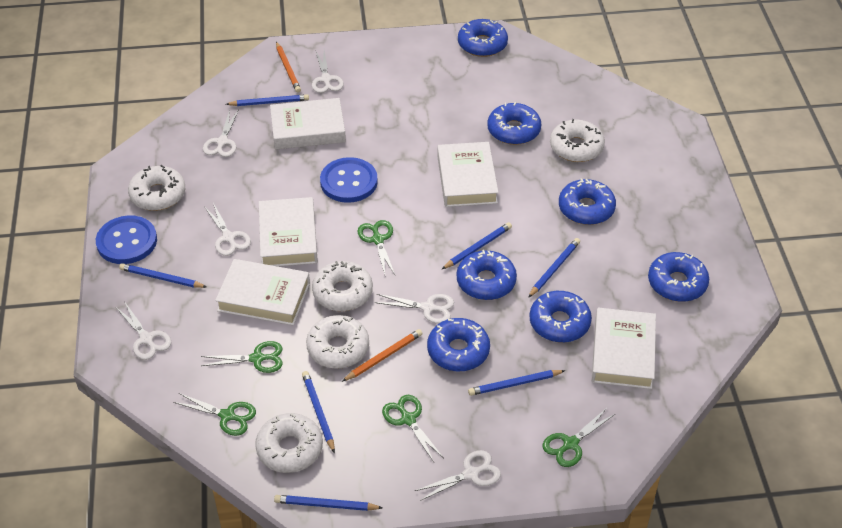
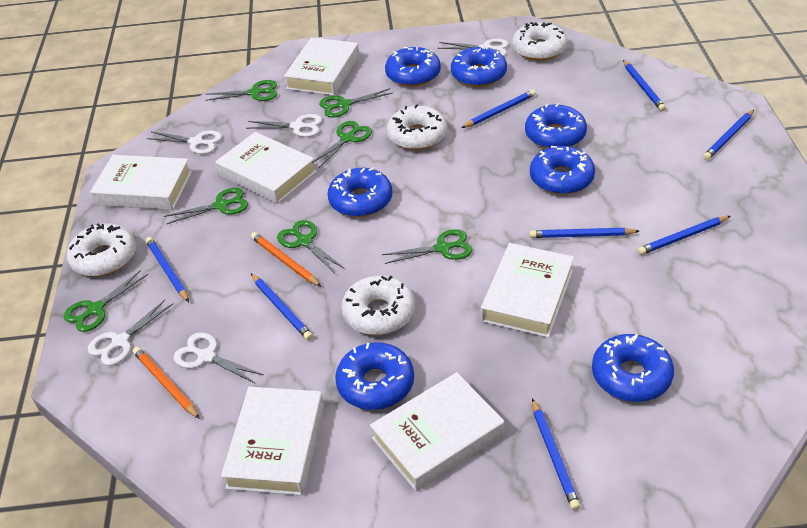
blue button: 2 -> 0
blue pencil: 7 -> 8
green scissors: 5 -> 7
white book: 5 -> 6
white donut: 5 -> 4
white scissors: 6 -> 5

